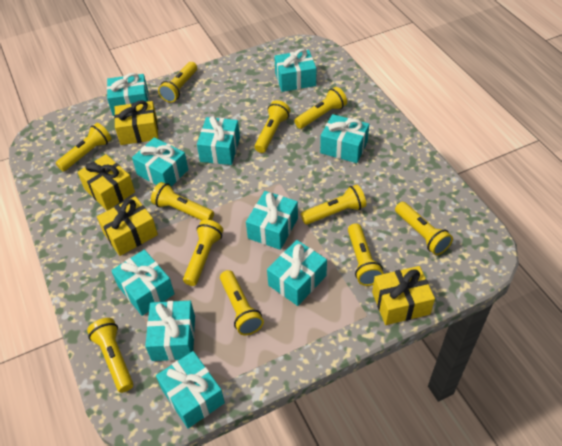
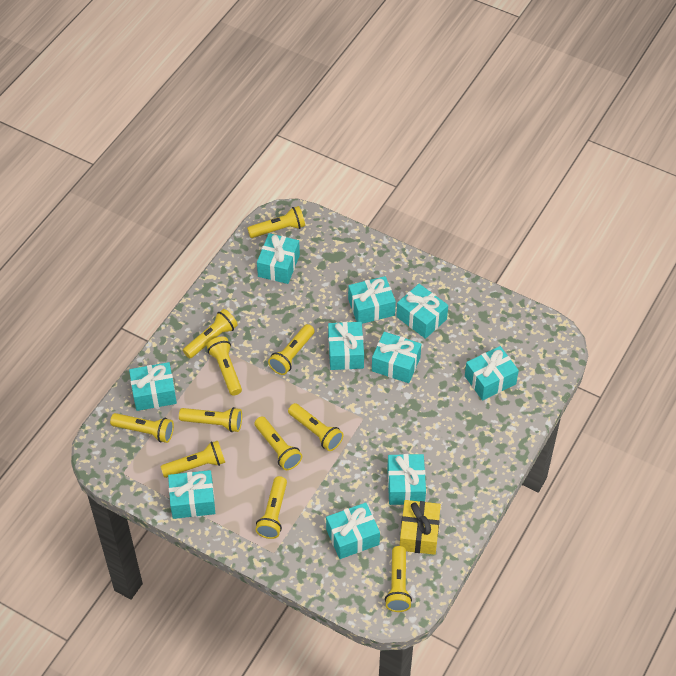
yellow gift: 4 -> 1

